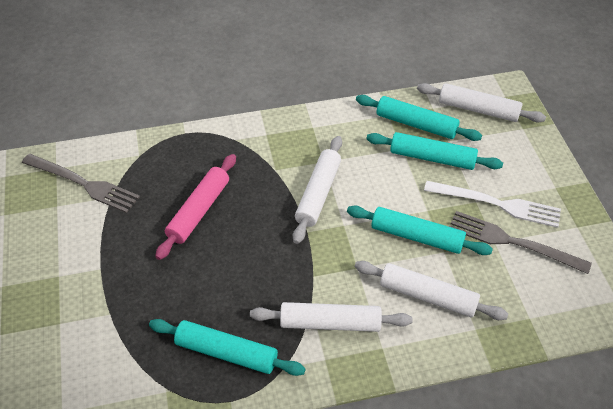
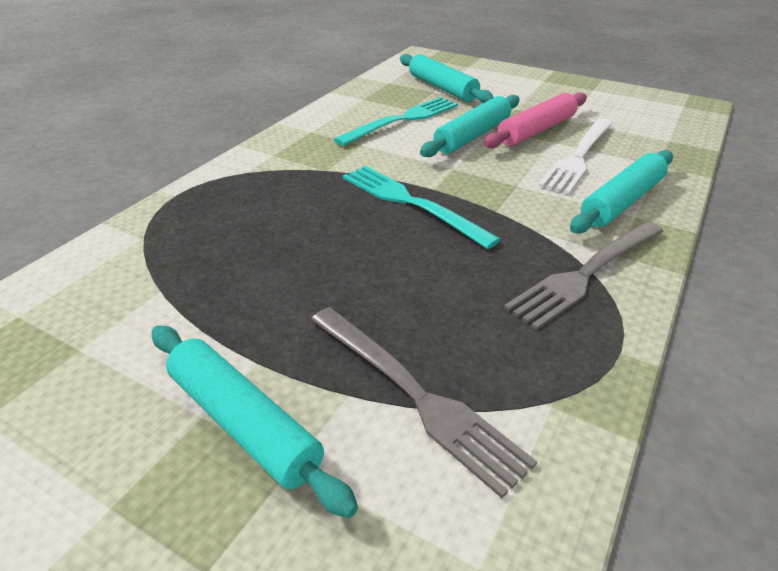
turquoise fork: 0 -> 2
white rolling pin: 4 -> 0

